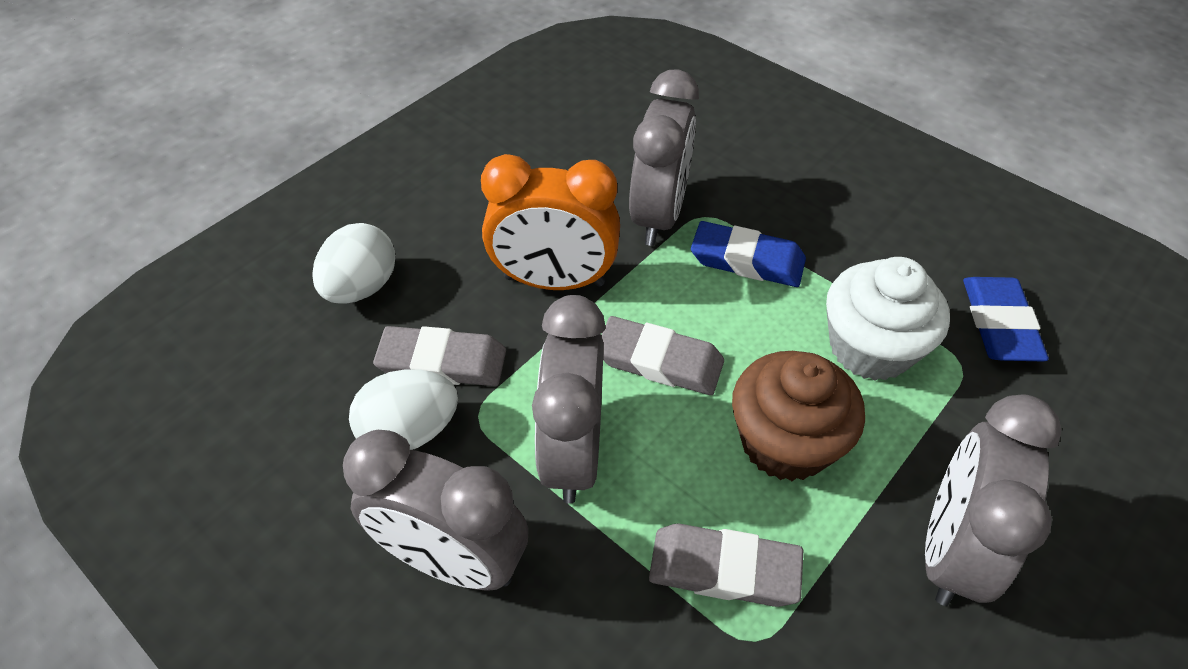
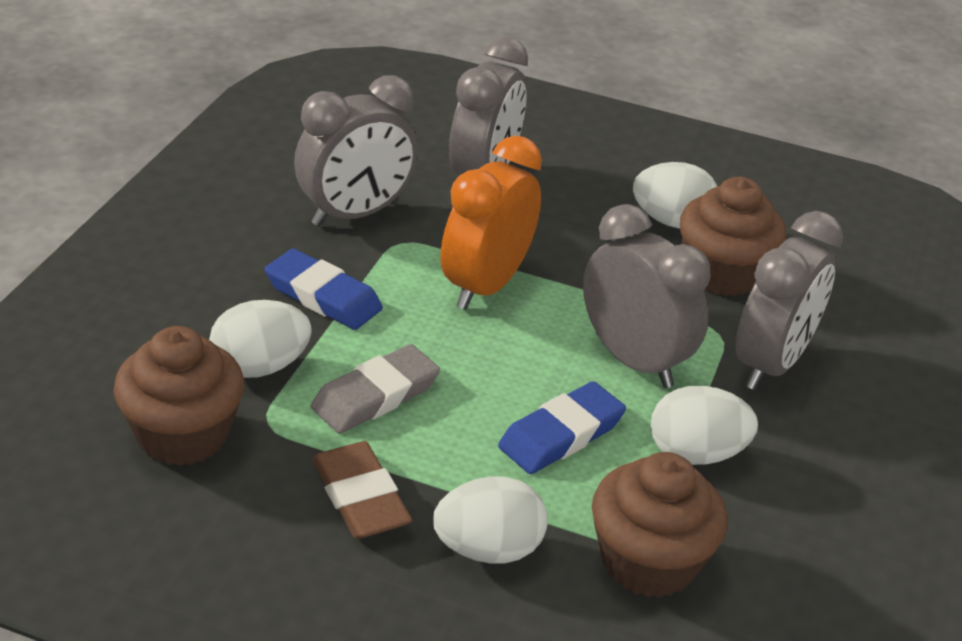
brown cupcake: 1 -> 3
brown eraser: 0 -> 1
grey eraser: 3 -> 1
white cupcake: 1 -> 0
white egg: 2 -> 4

